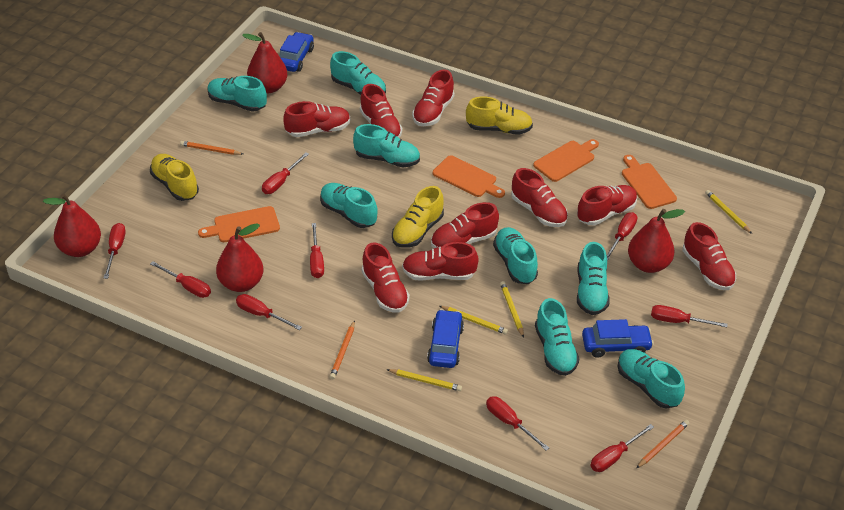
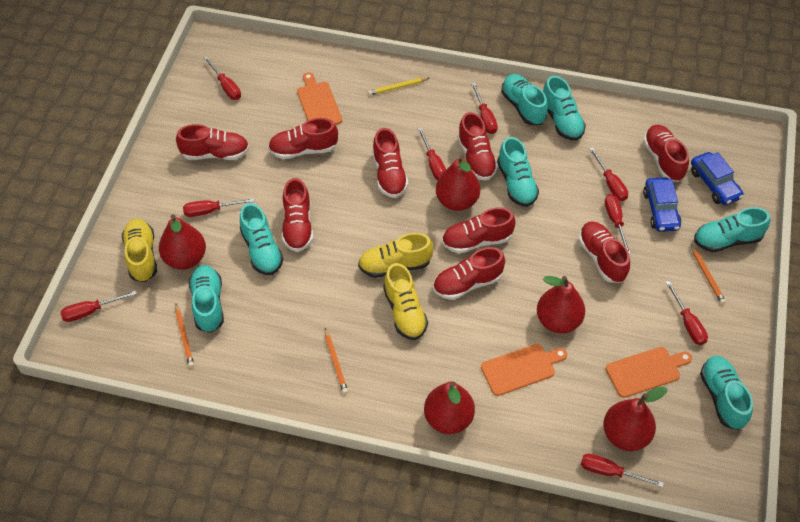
blue car: 3 -> 2
orange cutting board: 4 -> 3
red pear: 4 -> 5
turquoise shoe: 8 -> 7
yellow pencil: 4 -> 1

